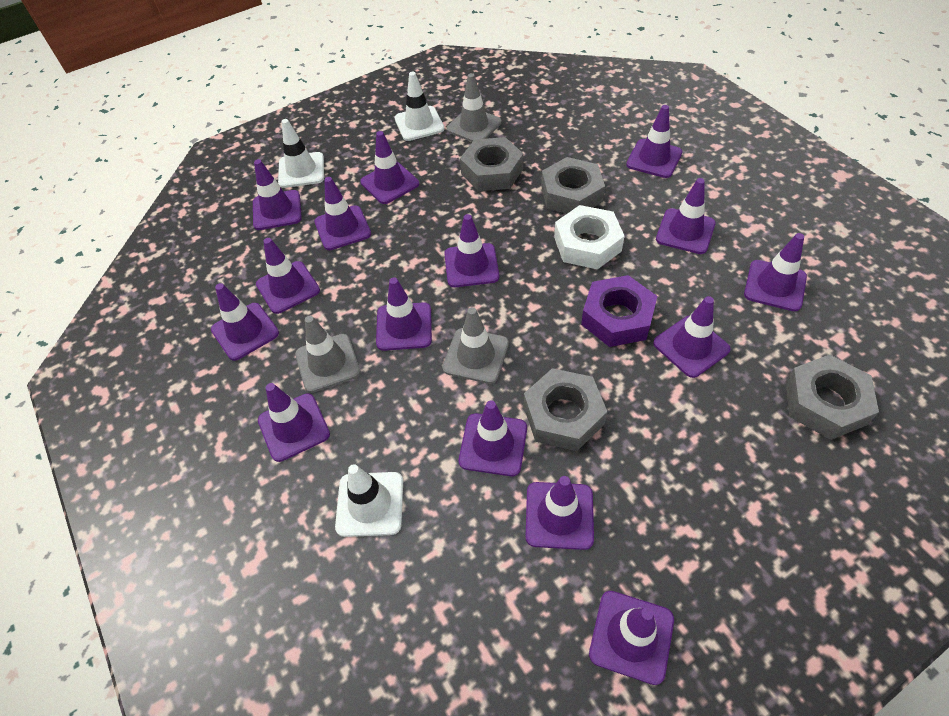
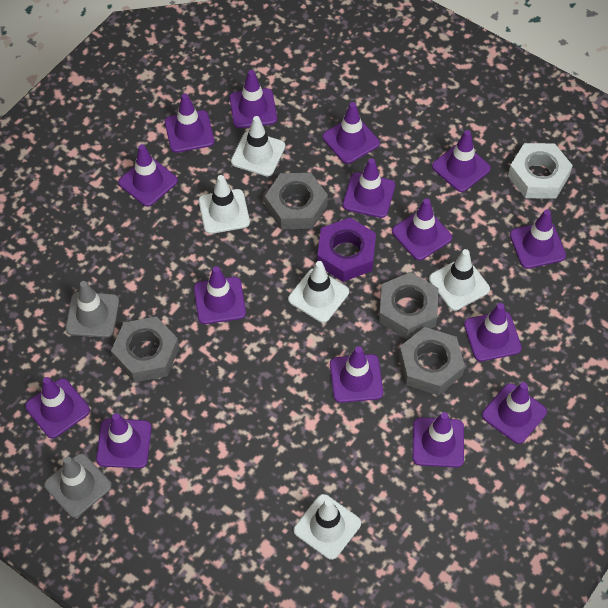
grey traffic cone: 3 -> 2
white traffic cone: 3 -> 5

